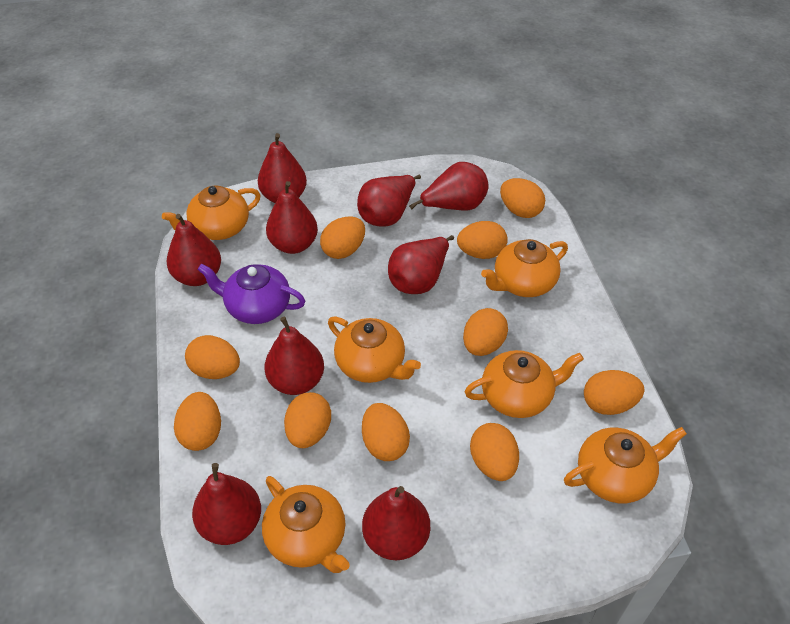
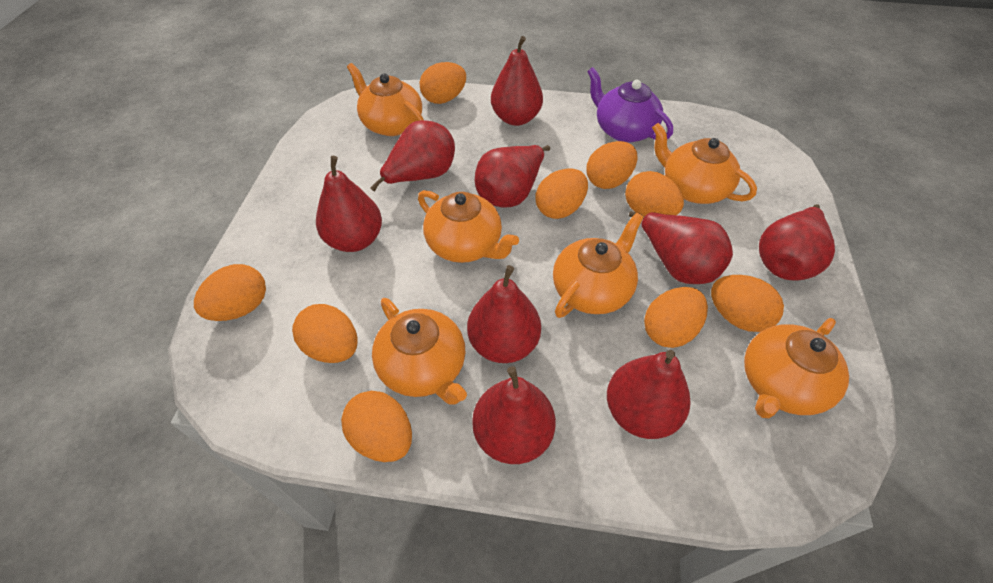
orange egg: 10 -> 9

